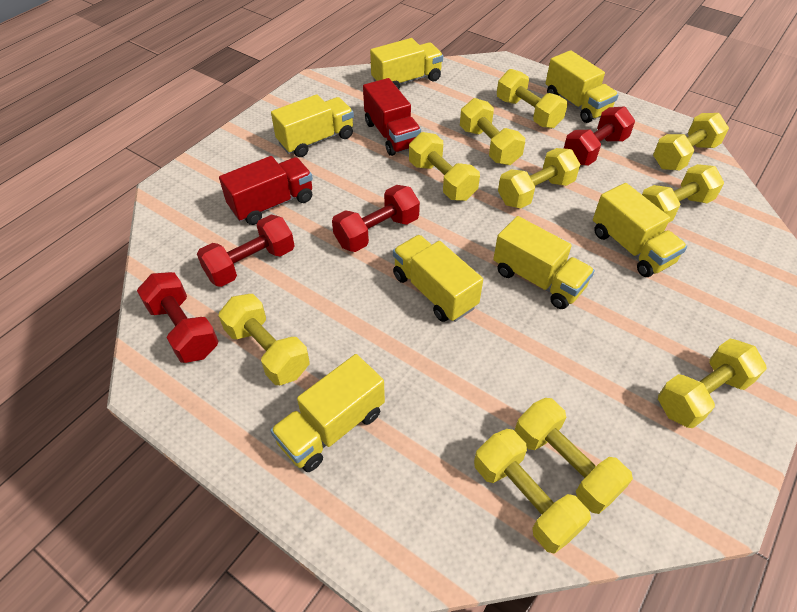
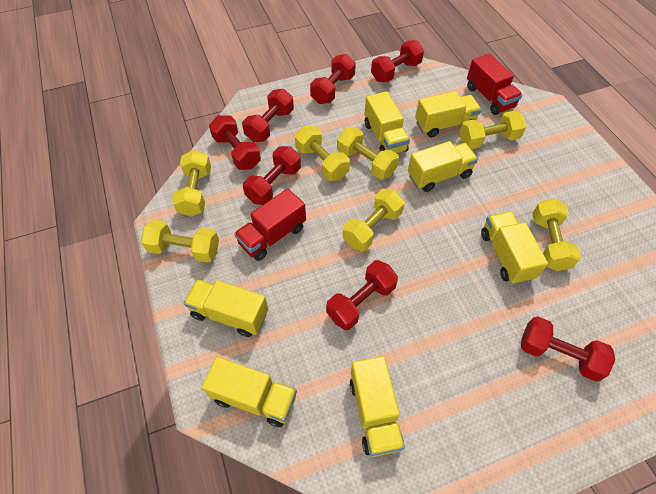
red dumbbell: 4 -> 7
yellow dumbbell: 10 -> 7

